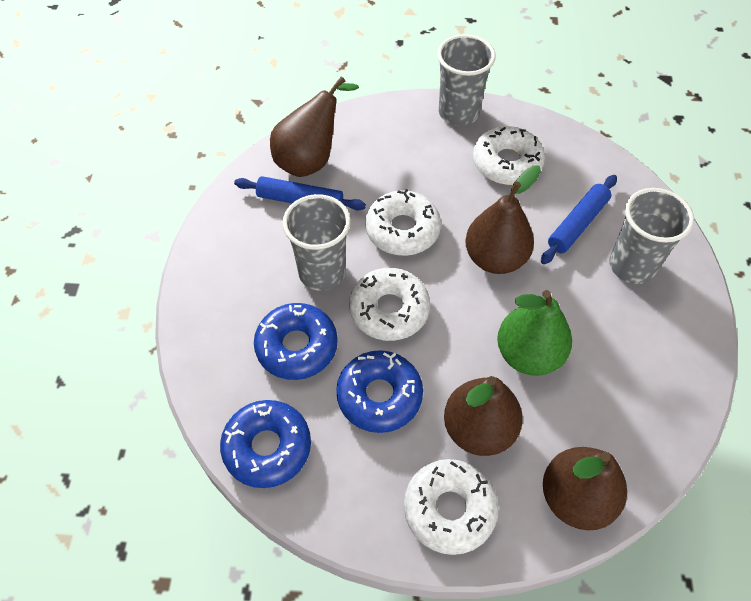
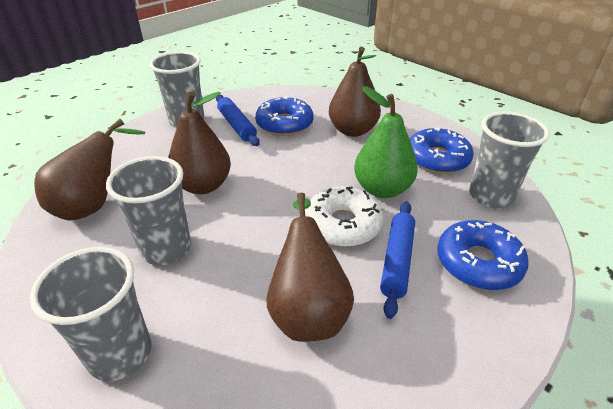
grey cup: 3 -> 4
white donut: 4 -> 1

